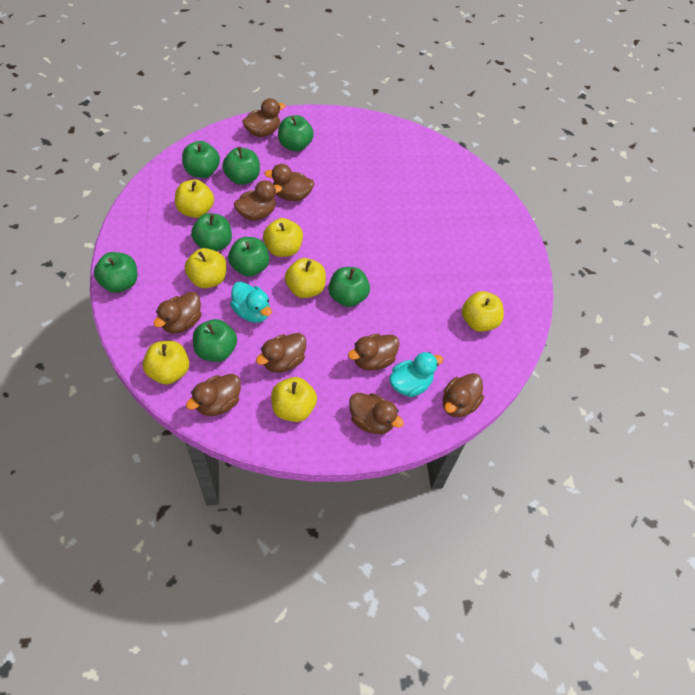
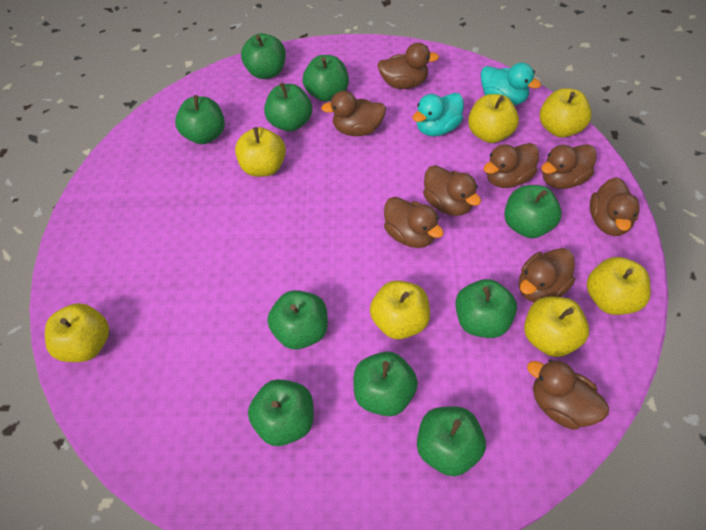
green apple: 8 -> 10

